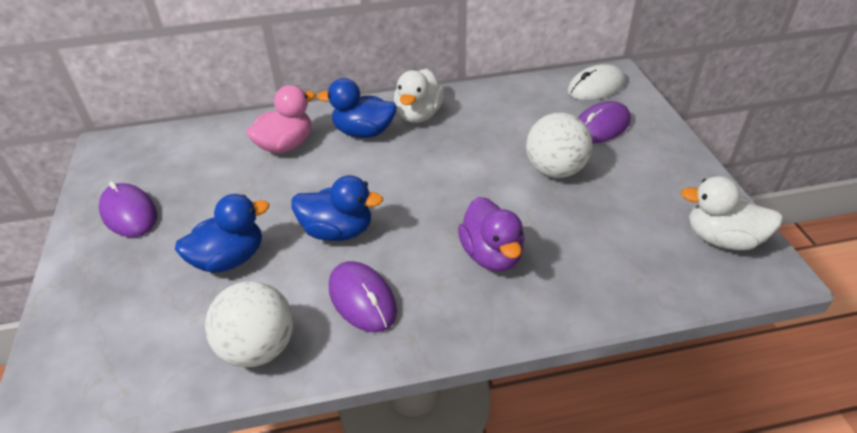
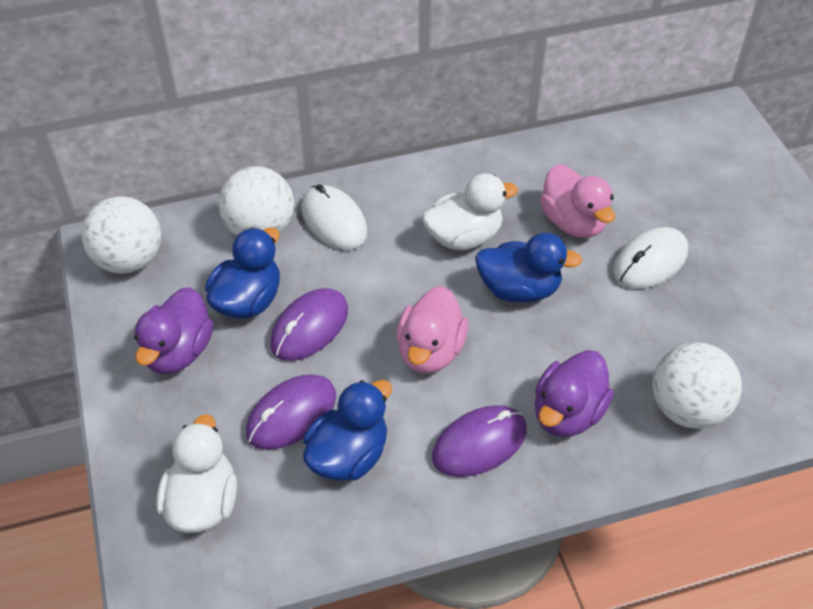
pink duck: 1 -> 2
purple duck: 1 -> 2
white ball: 2 -> 3
white mouse: 1 -> 2

